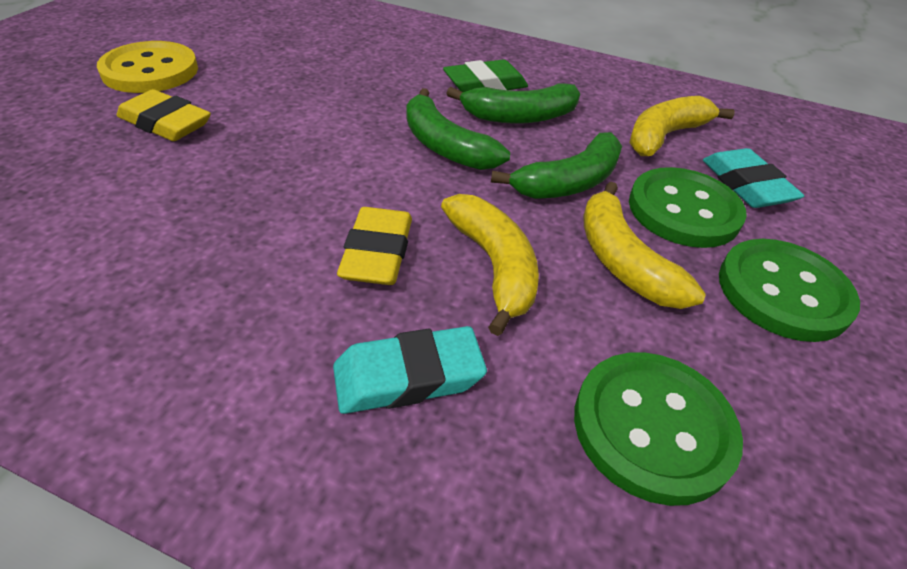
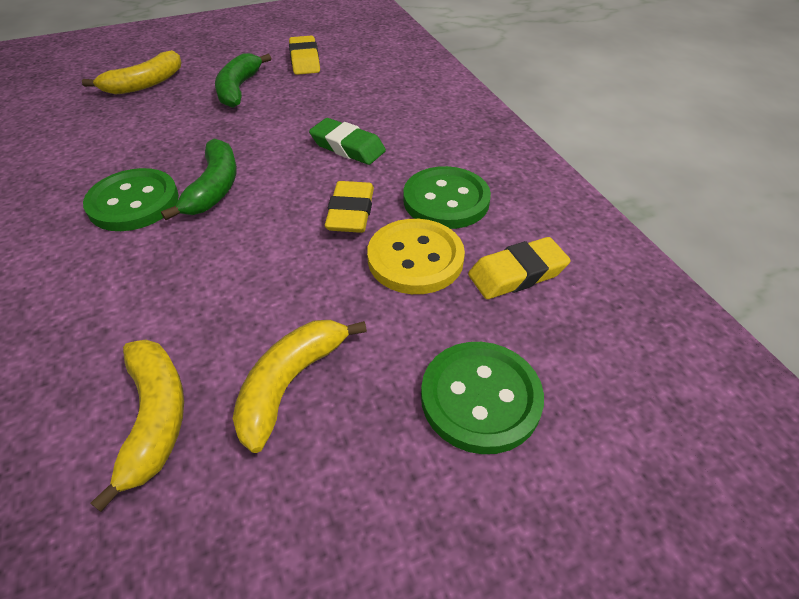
green banana: 3 -> 2
turquoise eraser: 2 -> 0
yellow eraser: 2 -> 3

